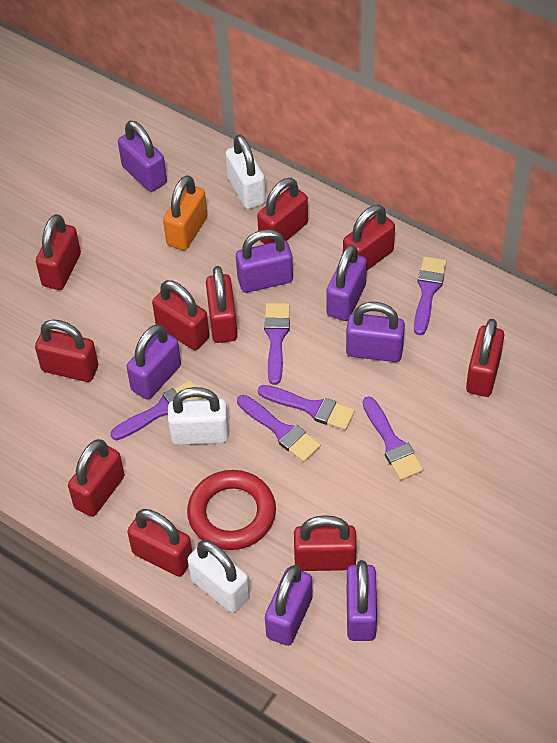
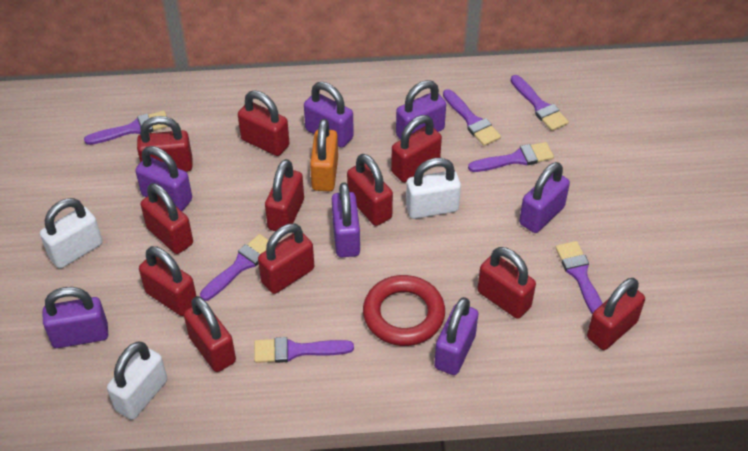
purple brush: 6 -> 7
red padlock: 10 -> 11

